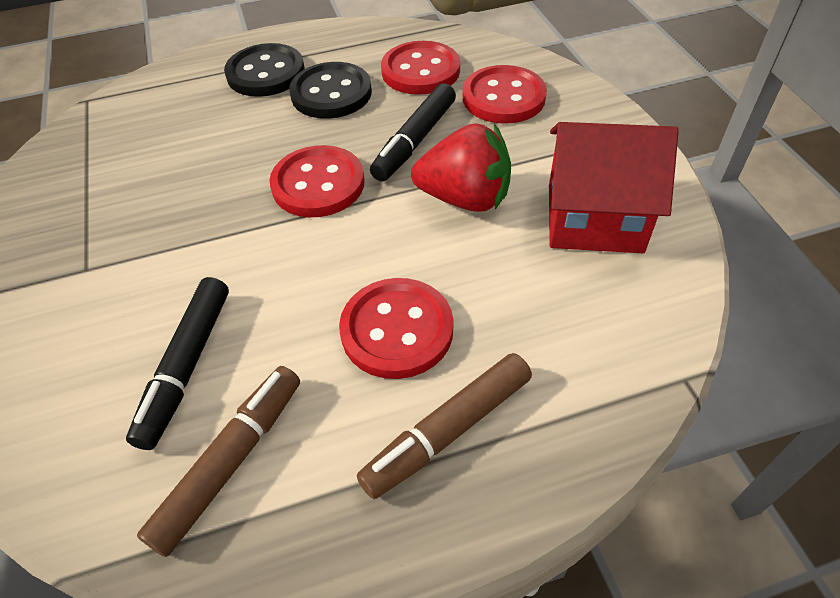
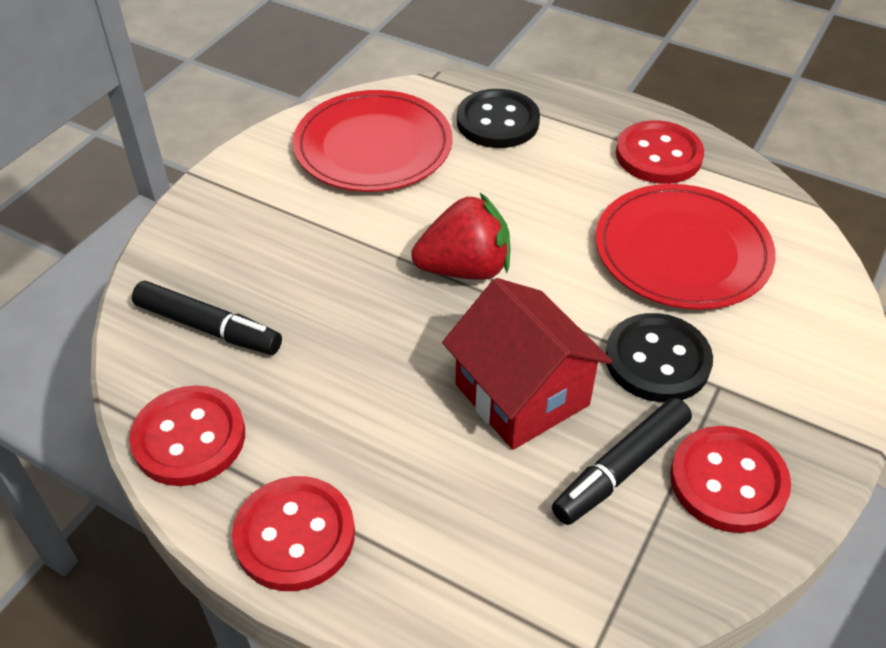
brown marker: 2 -> 0
red plate: 0 -> 2

